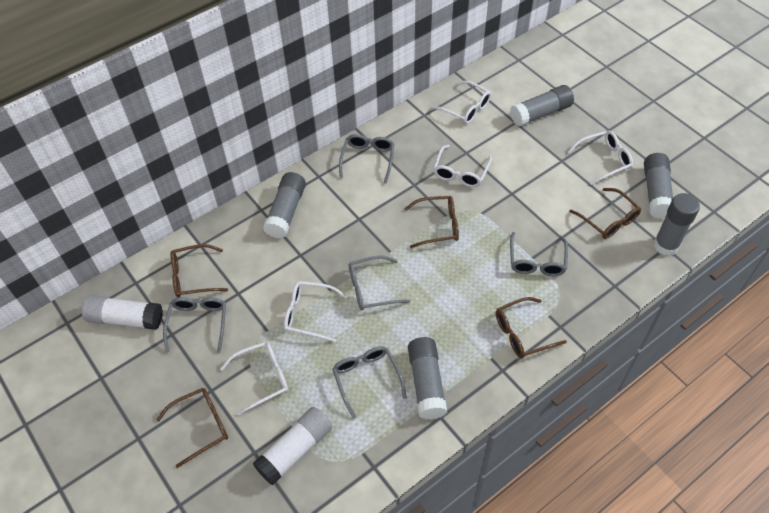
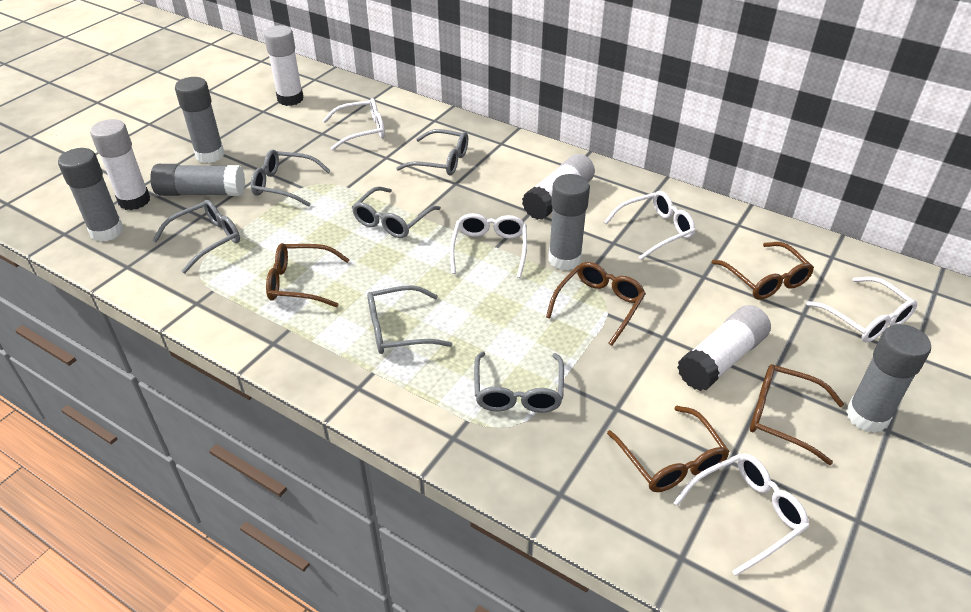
grey glasses: 5 -> 6
white glue stick: 2 -> 4

